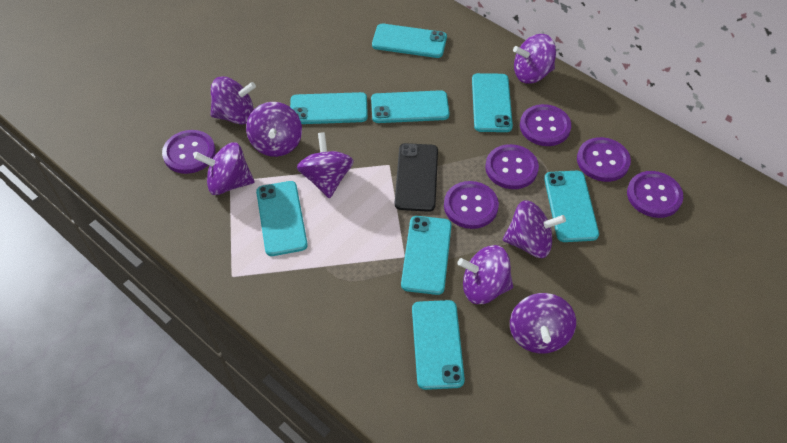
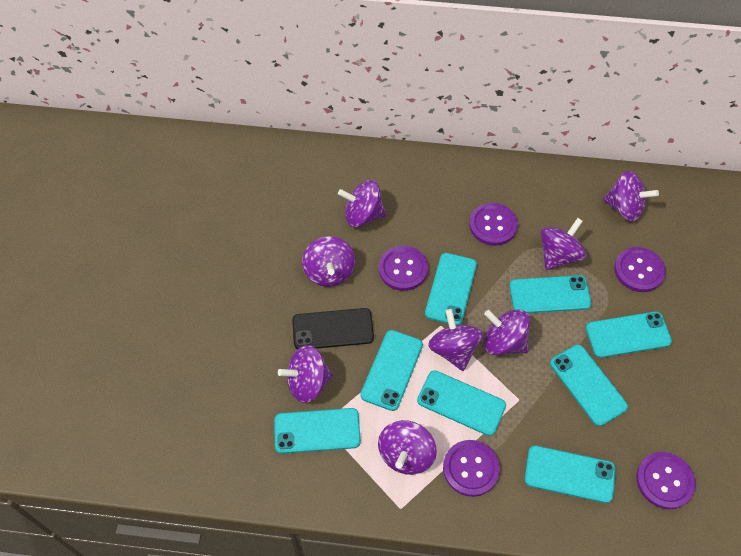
purple button: 6 -> 5

